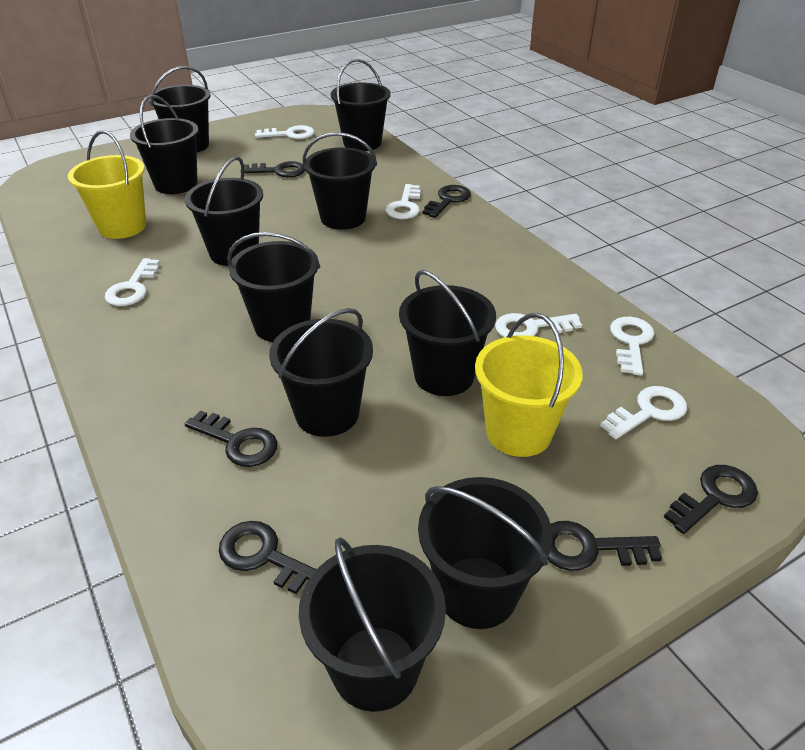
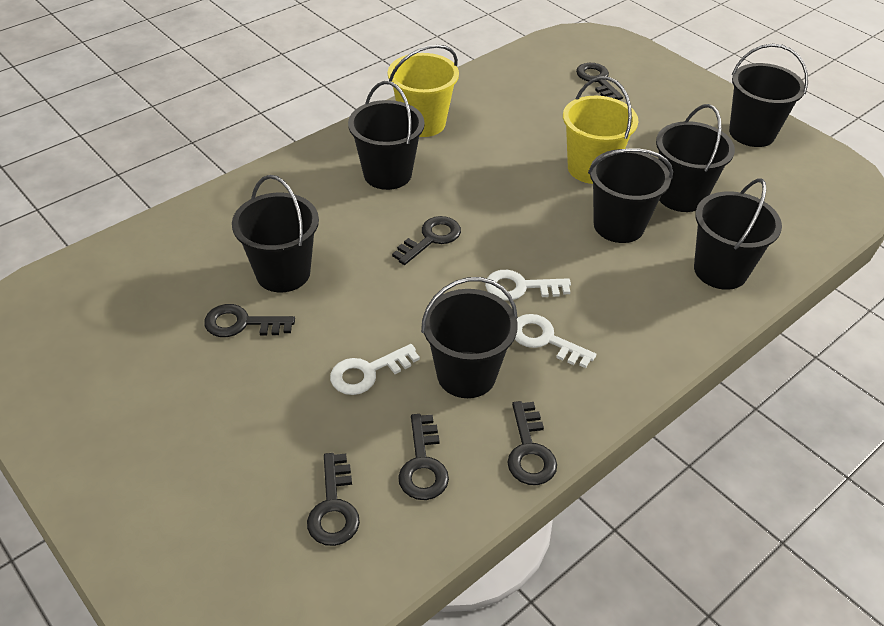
black bucket: 10 -> 7
white key: 6 -> 3

